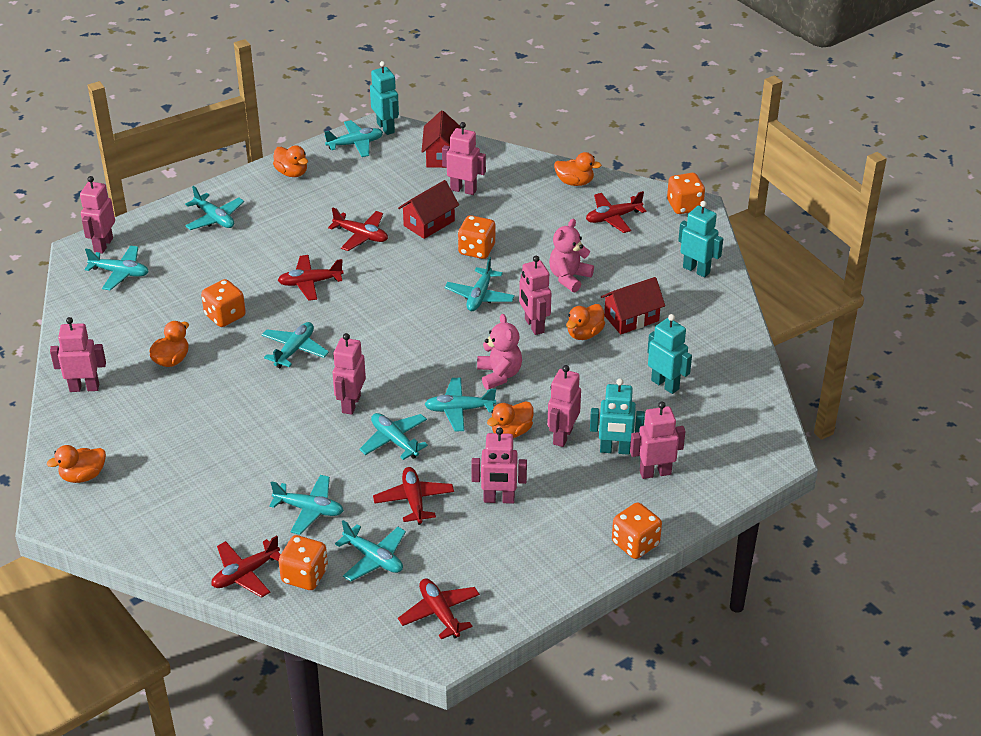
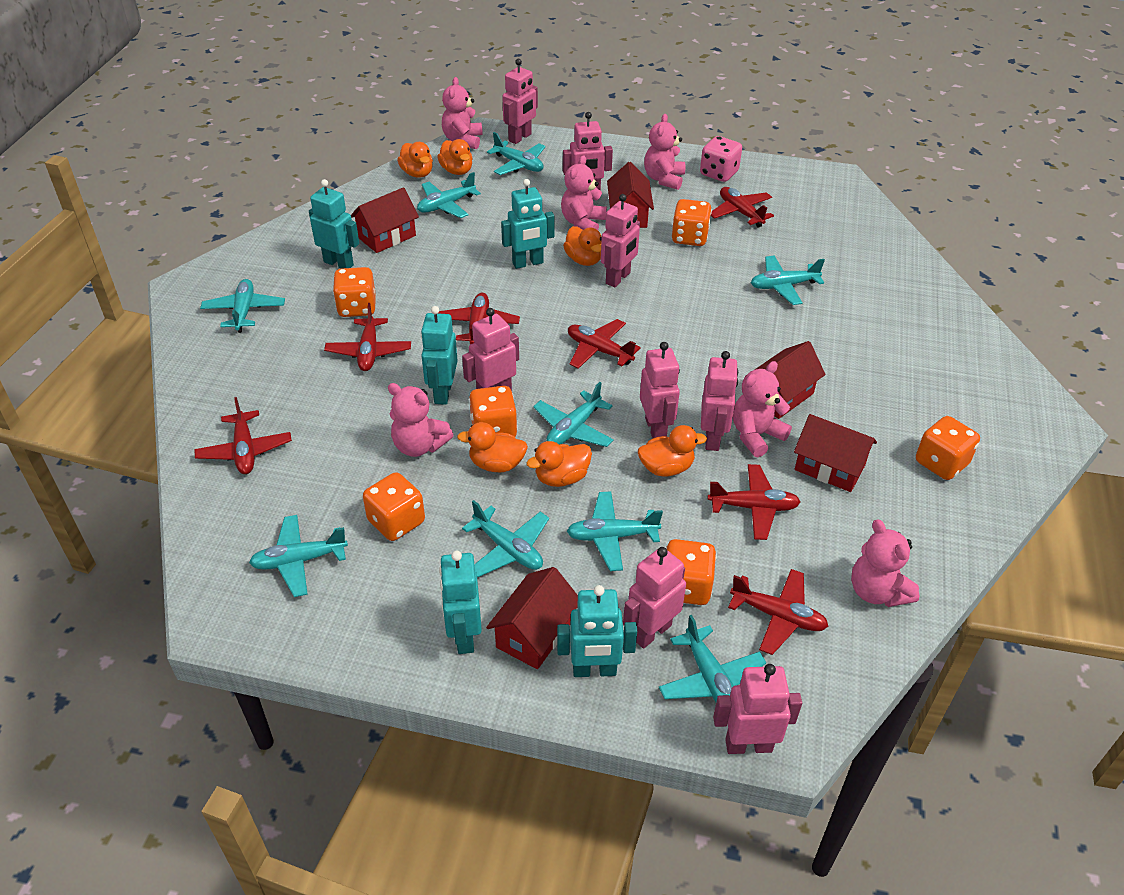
orange dice: 5 -> 6
pink dice: 0 -> 1
pink teddy bear: 2 -> 6
red house: 3 -> 5
red plane: 6 -> 7
turquoise robot: 4 -> 5

